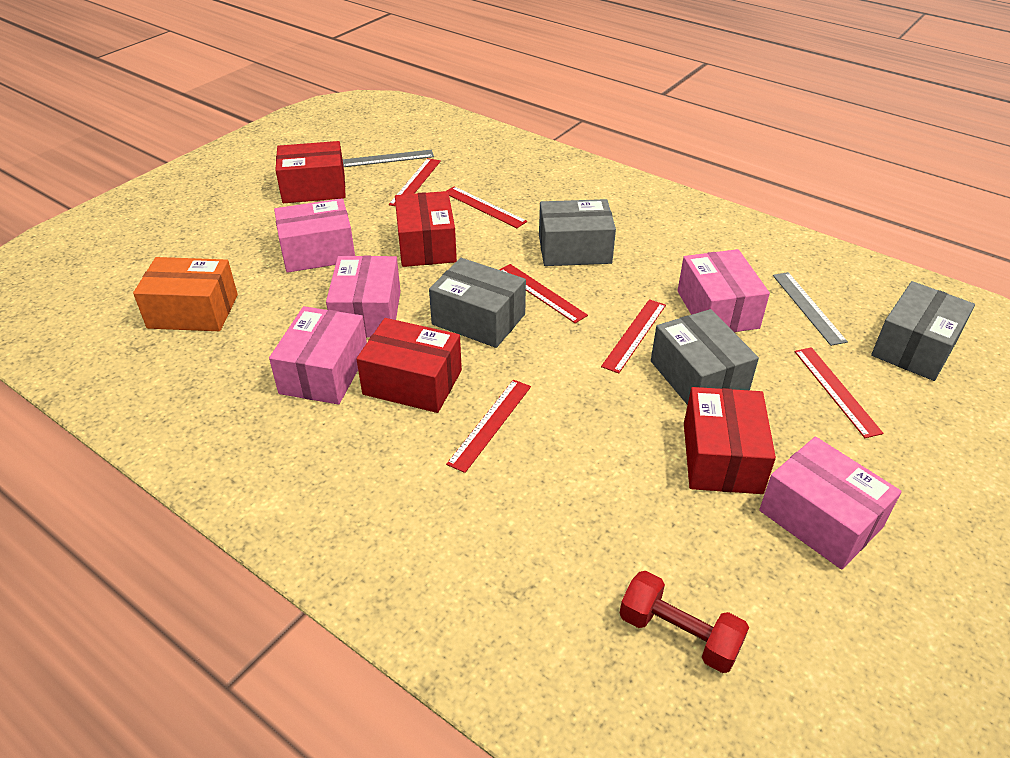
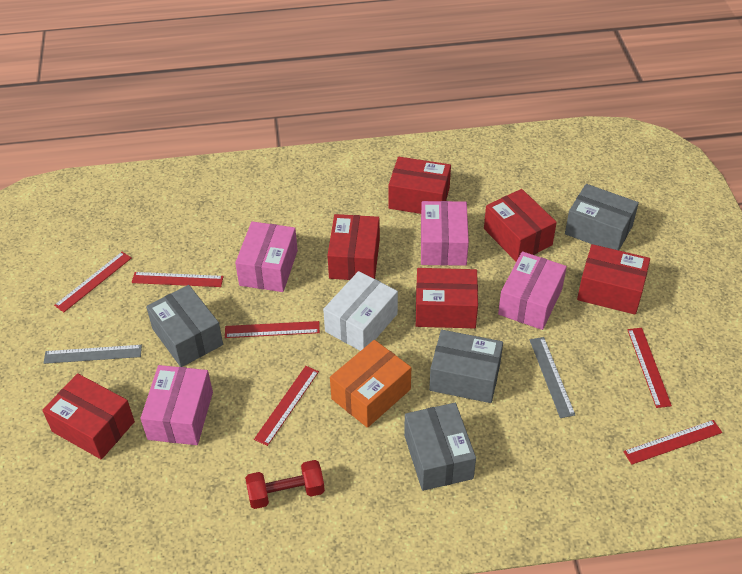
pink box: 5 -> 4
red box: 4 -> 6
white box: 0 -> 1

